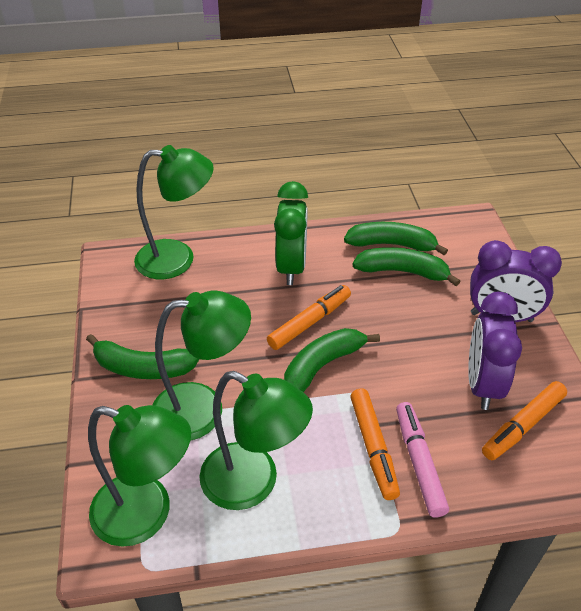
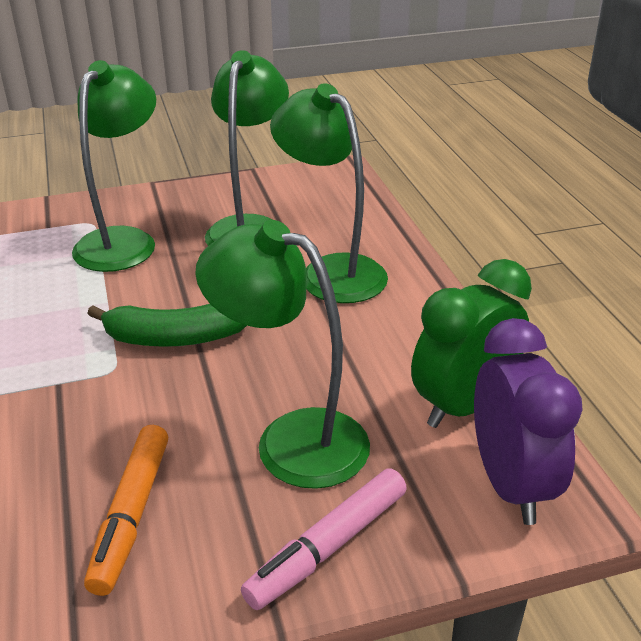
green banana: 4 -> 1
orange marker: 3 -> 1
purple clock: 2 -> 1

